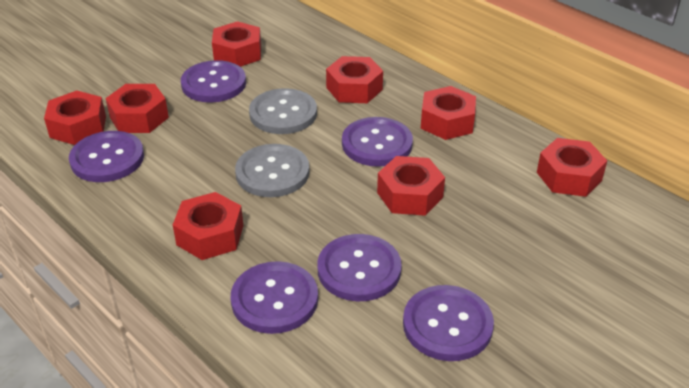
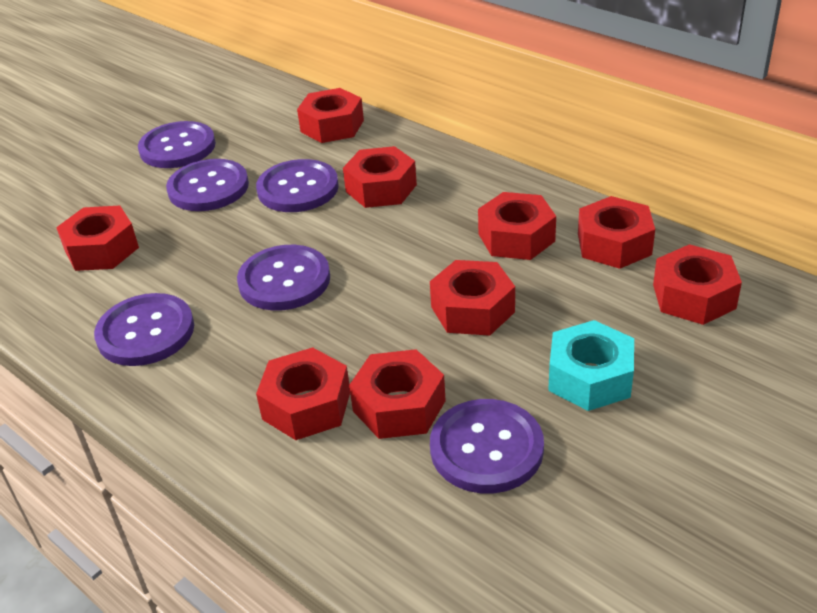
grey button: 2 -> 0
red nut: 8 -> 9
turquoise nut: 0 -> 1

